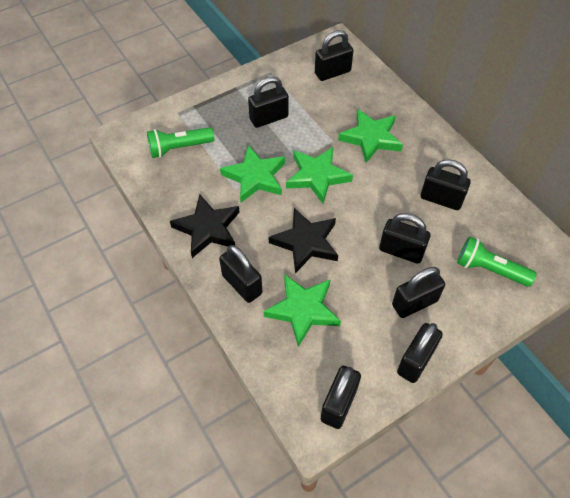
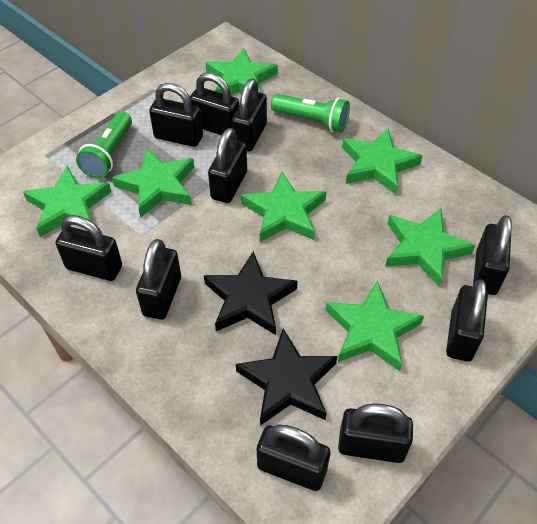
black padlock: 8 -> 10
green star: 4 -> 7

